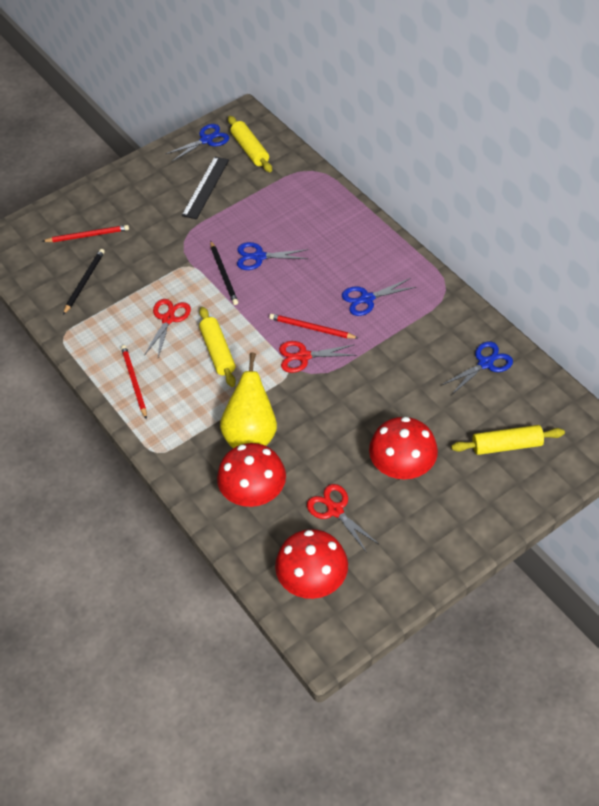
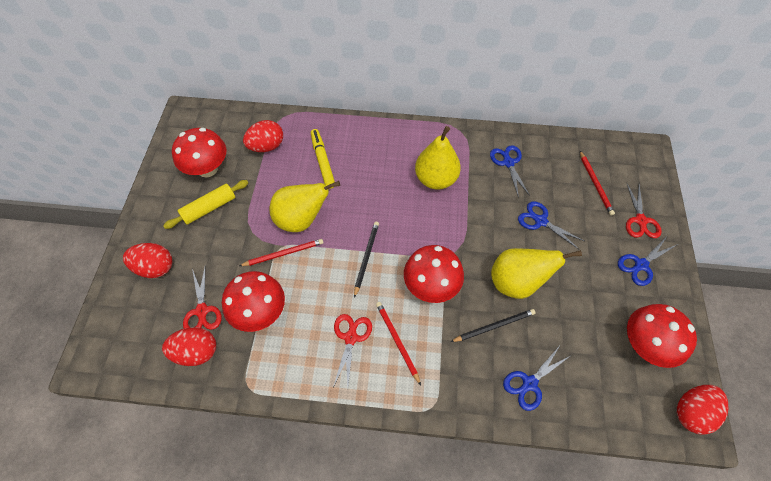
black ruler: 1 -> 0
red egg: 0 -> 4
red mushroom: 3 -> 4
yellow marker: 0 -> 1
yellow pear: 1 -> 3
yellow rolling pin: 3 -> 1

